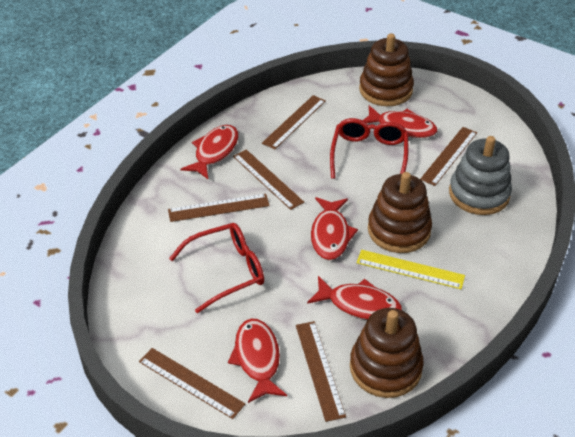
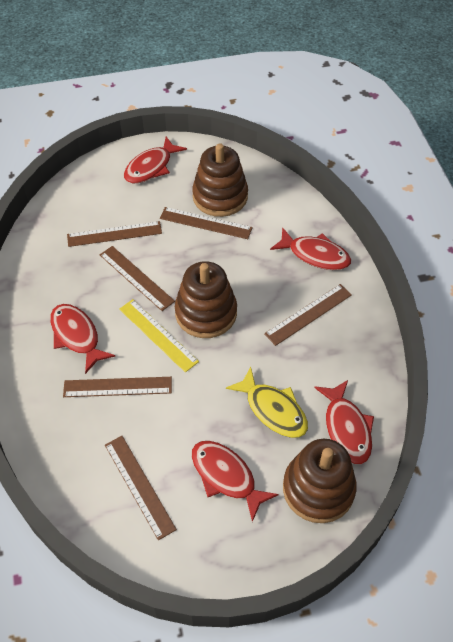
grey stacking toy: 1 -> 0
red glasses: 2 -> 0
yellow fish: 0 -> 1

